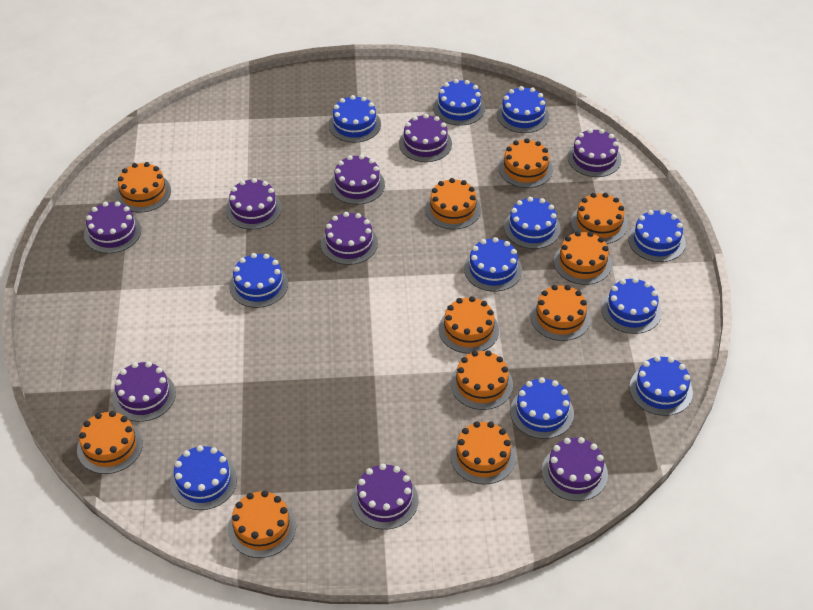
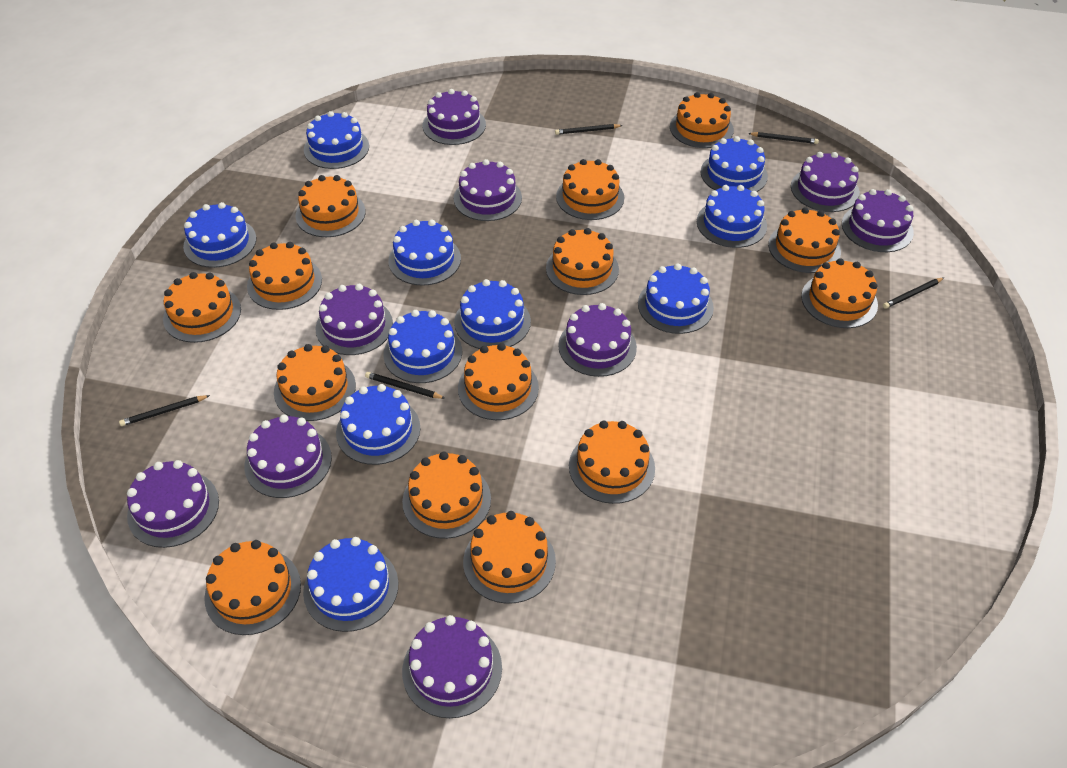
black pencil: 0 -> 5
blue cake: 11 -> 10
orange cake: 11 -> 14

